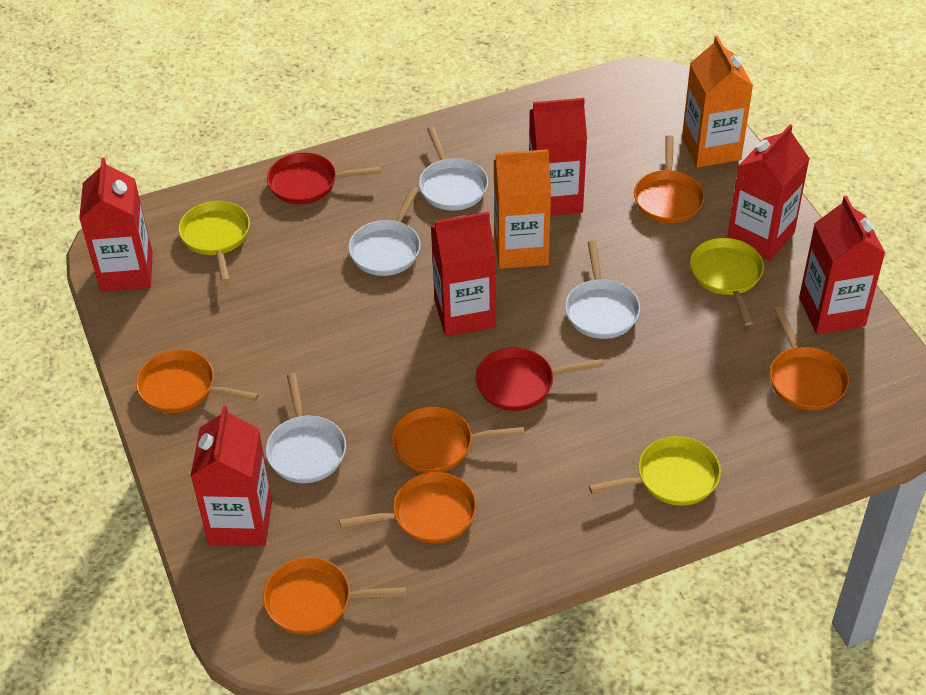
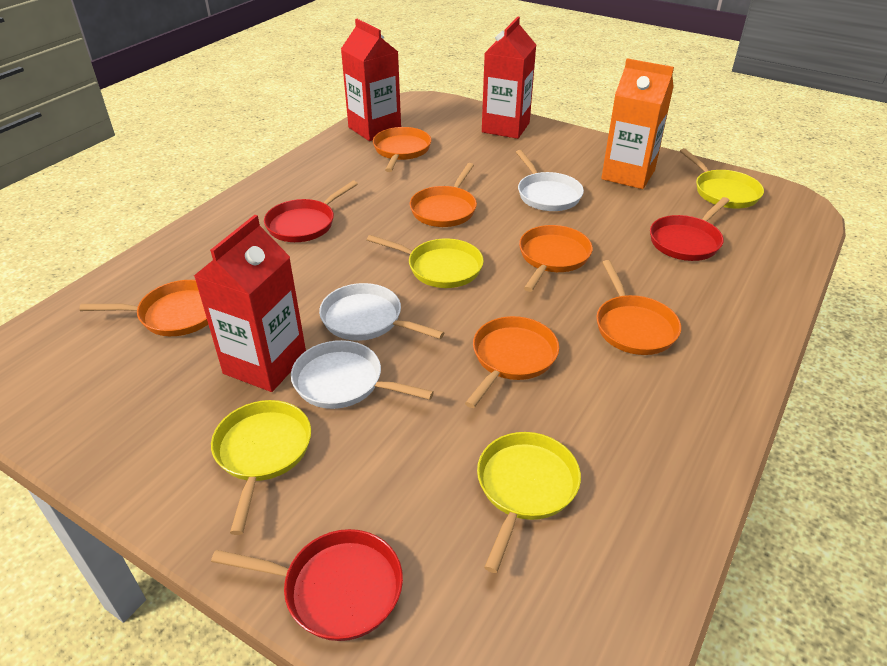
orange carton: 2 -> 1
red carton: 6 -> 3
red pan: 2 -> 3
white pan: 4 -> 3
yellow pan: 3 -> 4

